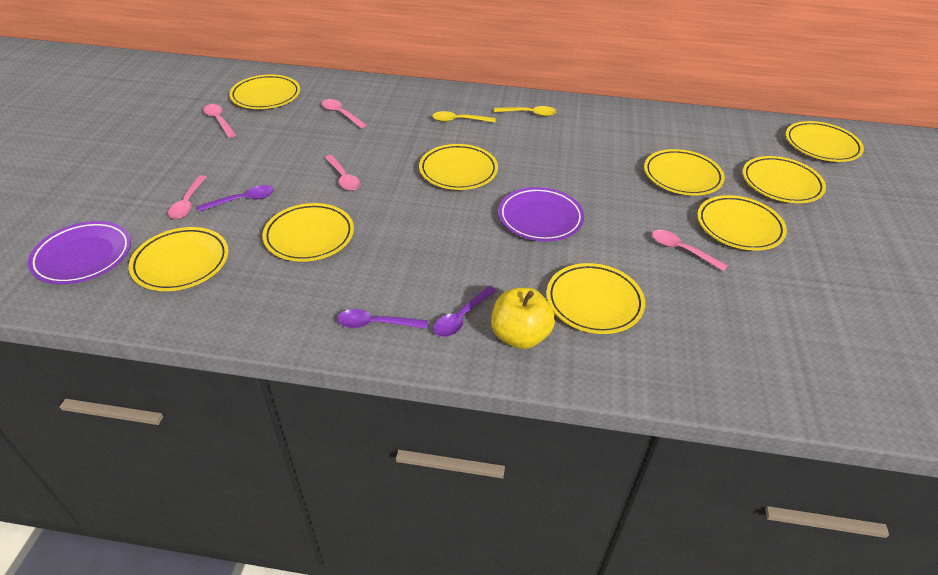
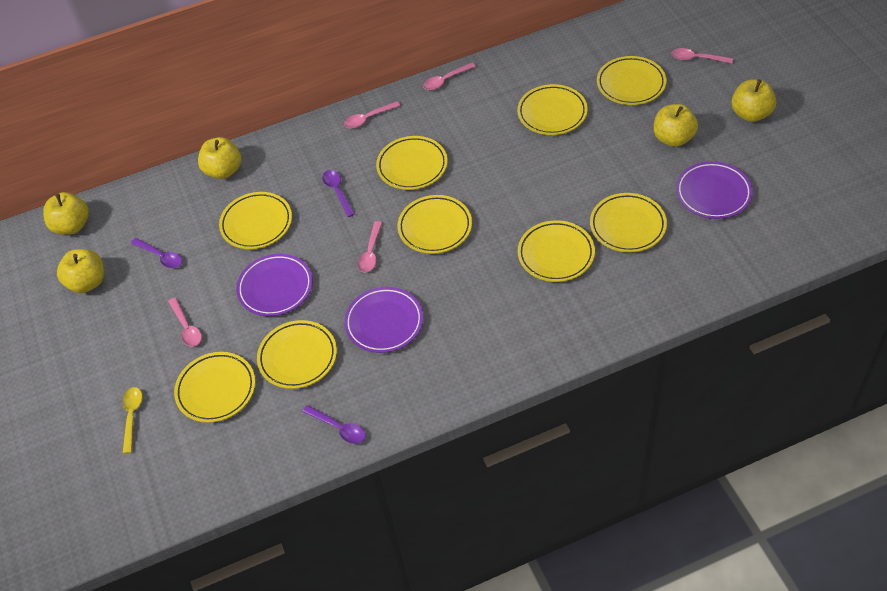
purple plate: 2 -> 3
yellow apple: 1 -> 5
yellow spoon: 2 -> 1

